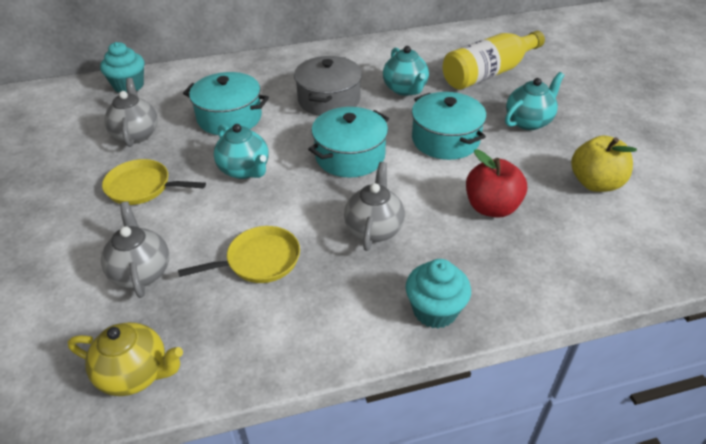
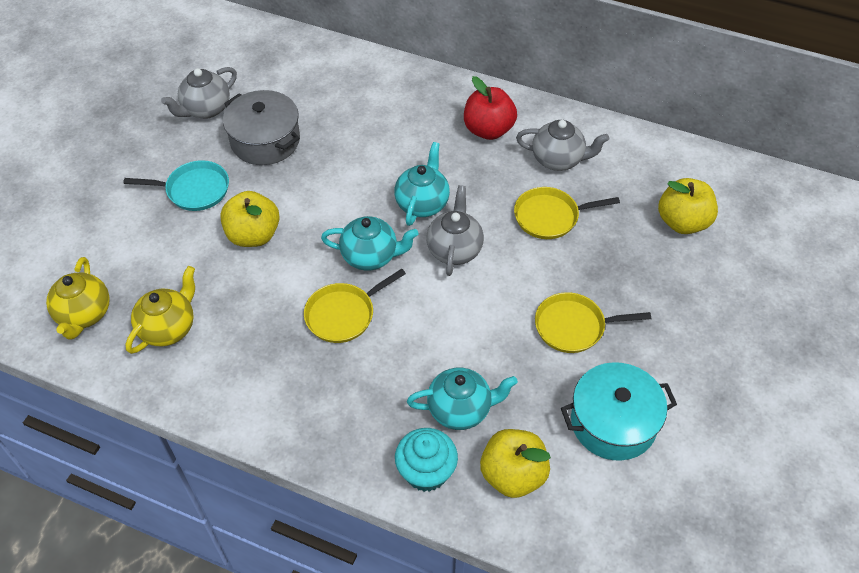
turquoise cupcake: 2 -> 1
turquoise pan: 0 -> 1
turquoise pot: 3 -> 1
yellow apple: 1 -> 3
yellow bottle: 1 -> 0
yellow pan: 2 -> 3
yellow teapot: 1 -> 2

